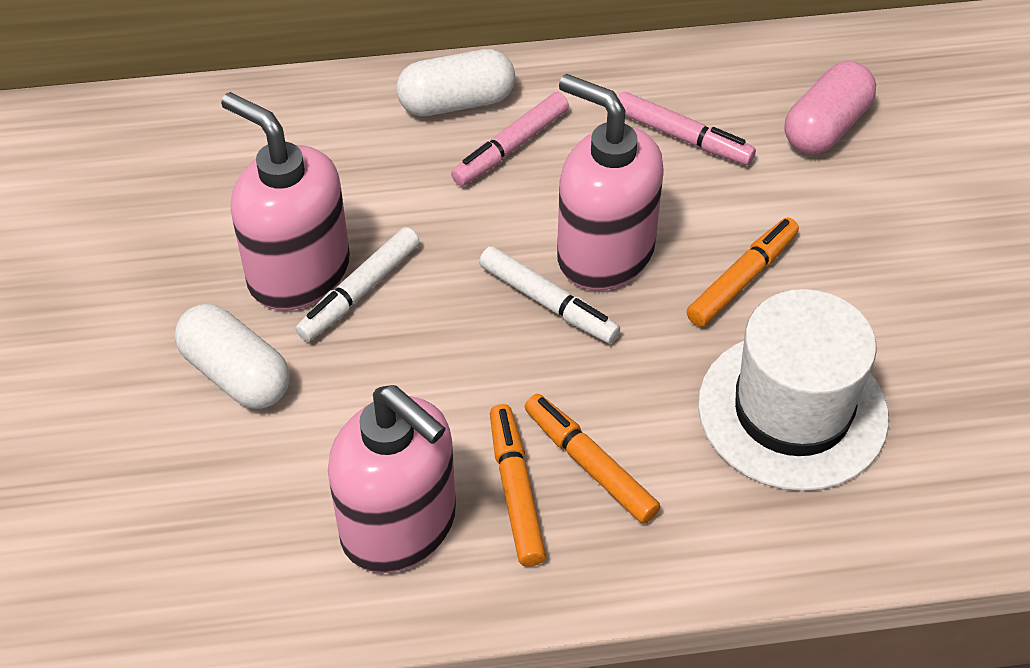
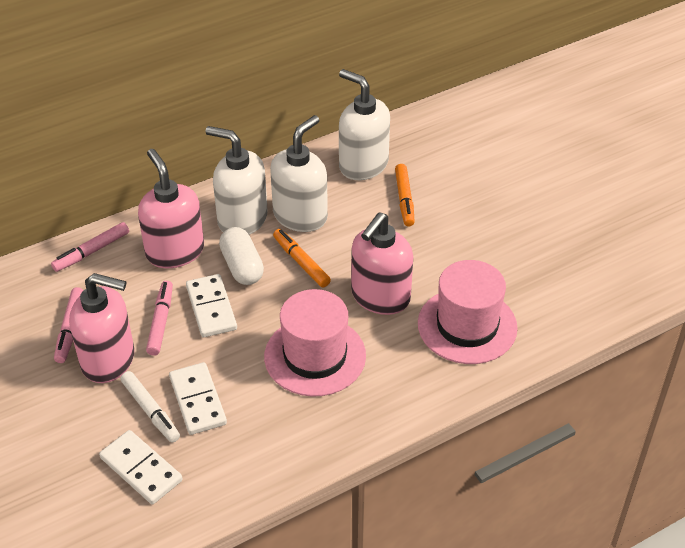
orange marker: 3 -> 2
pink capsule: 1 -> 0
pink hat: 0 -> 2
pink marker: 2 -> 3
white capsule: 2 -> 1
white domino: 0 -> 3
white hat: 1 -> 0
white marker: 2 -> 1
white soap dispenser: 0 -> 3

